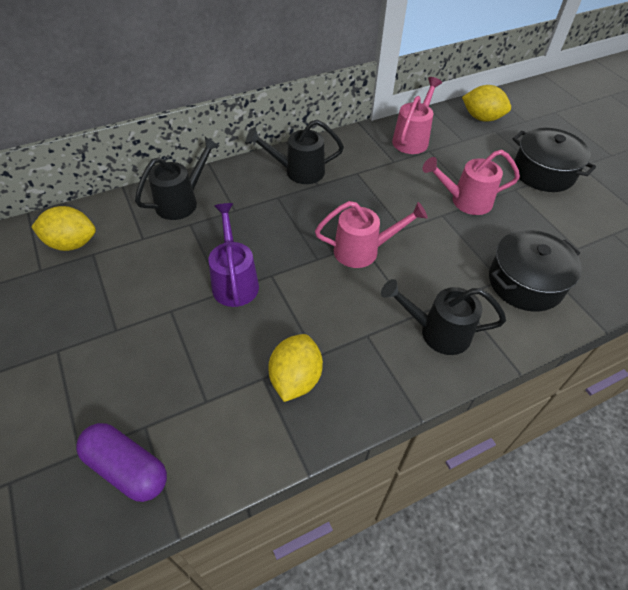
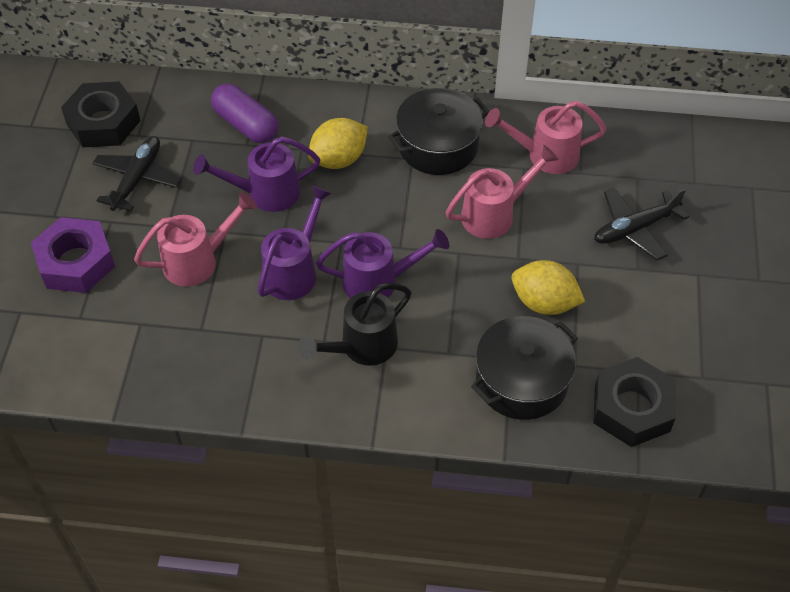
black nut: 0 -> 2
black plane: 0 -> 2
black watering can: 3 -> 1
purple nut: 0 -> 1
purple watering can: 1 -> 3
yellow lemon: 3 -> 2

